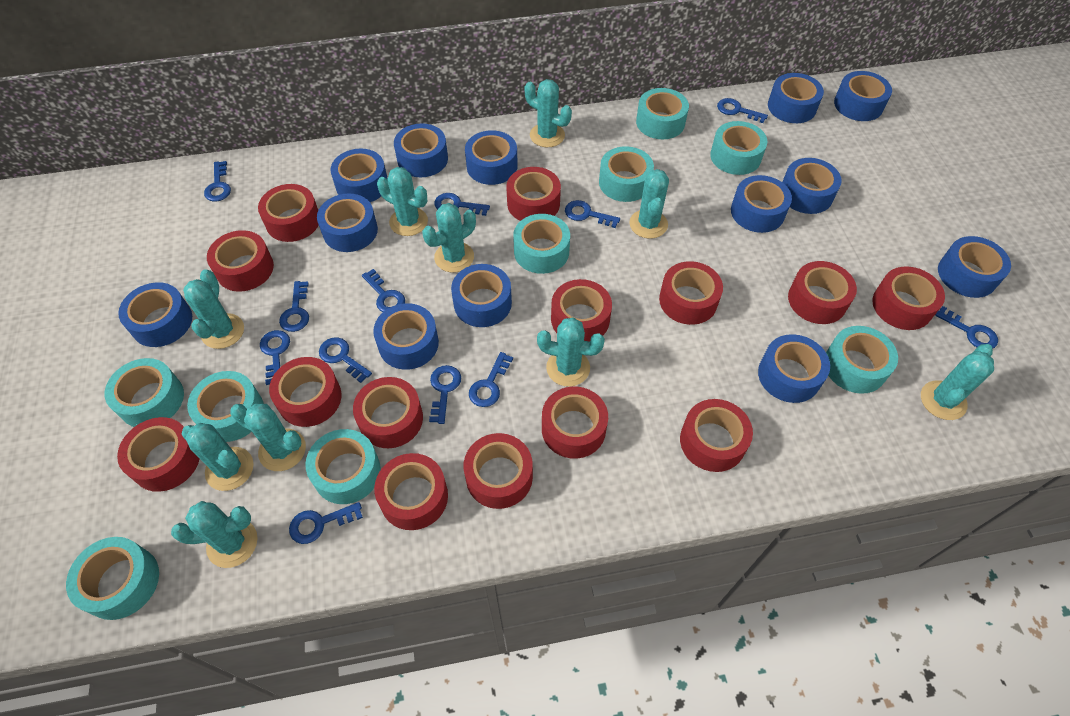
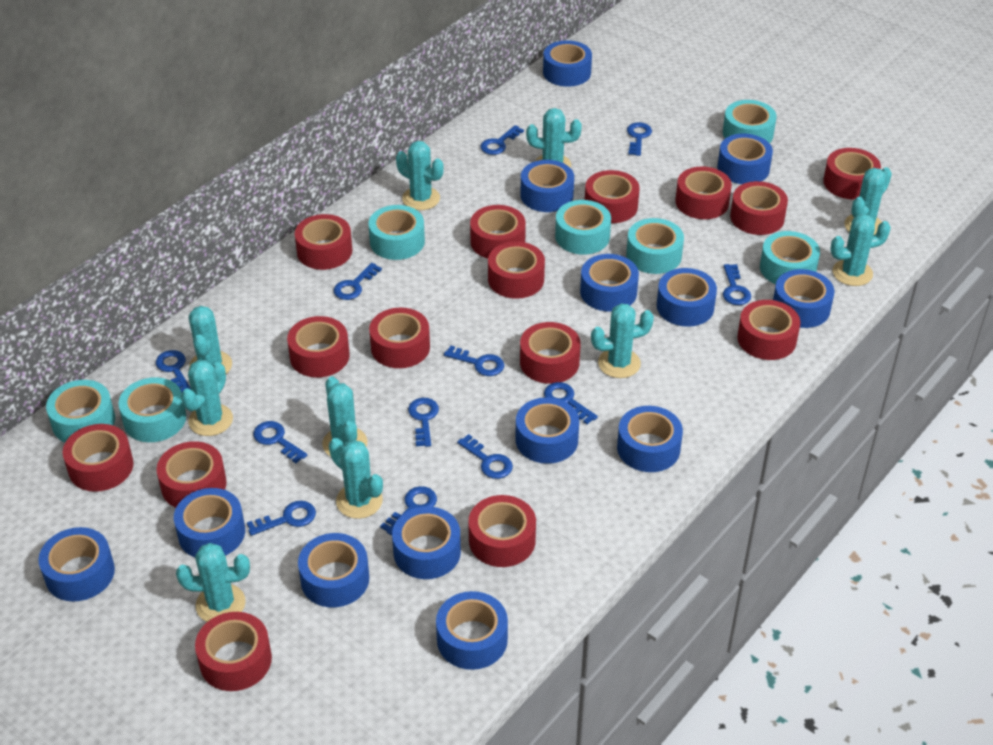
red tape: 14 -> 15
turquoise tape: 9 -> 7

